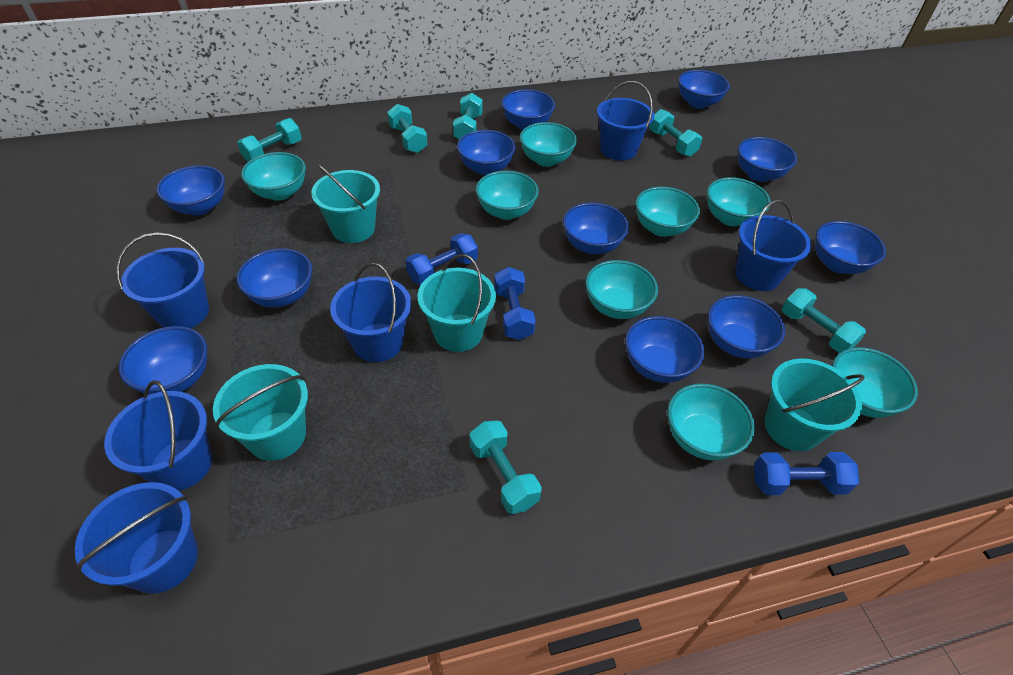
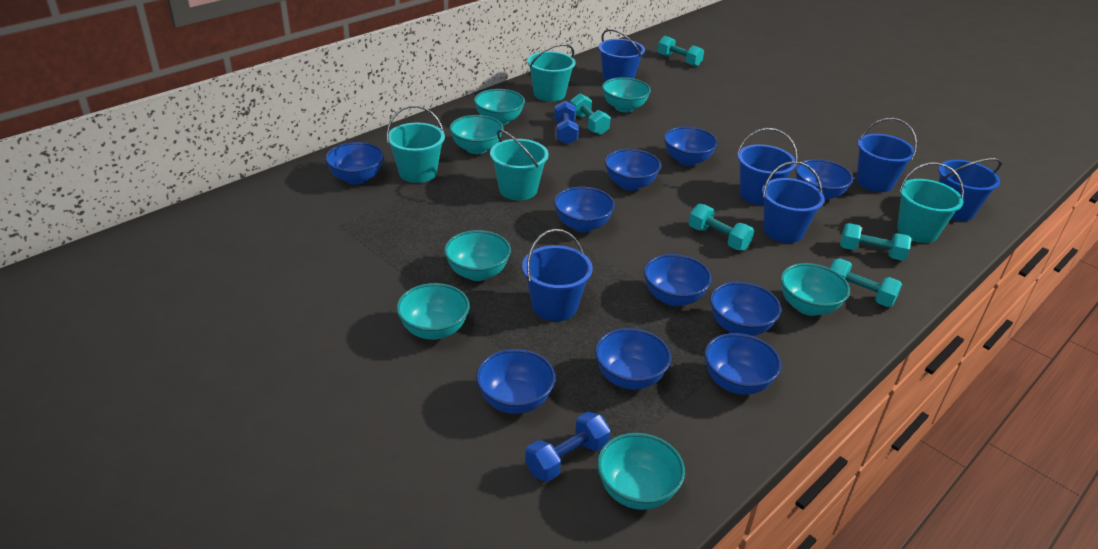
blue bowl: 11 -> 10
blue dumbbell: 3 -> 2
turquoise bowl: 8 -> 7
turquoise dumbbell: 6 -> 5

